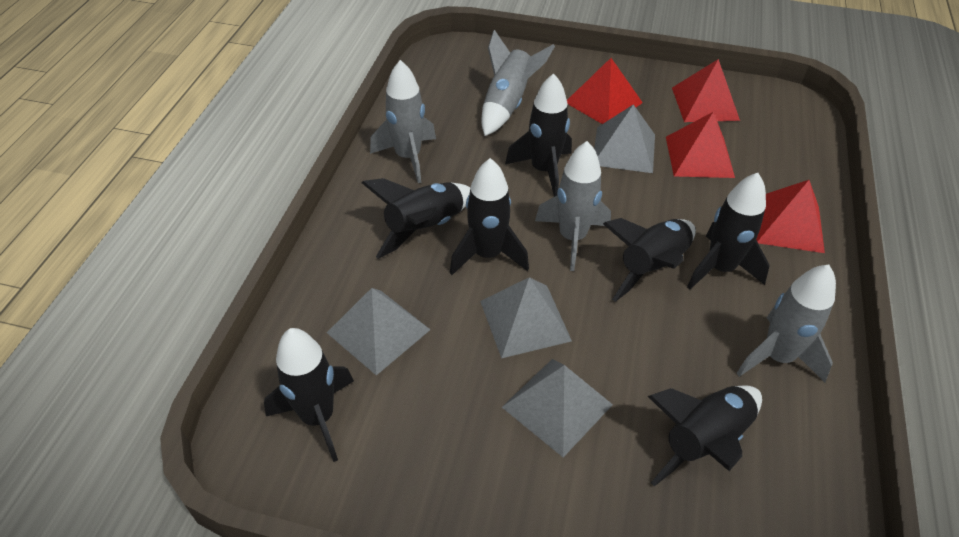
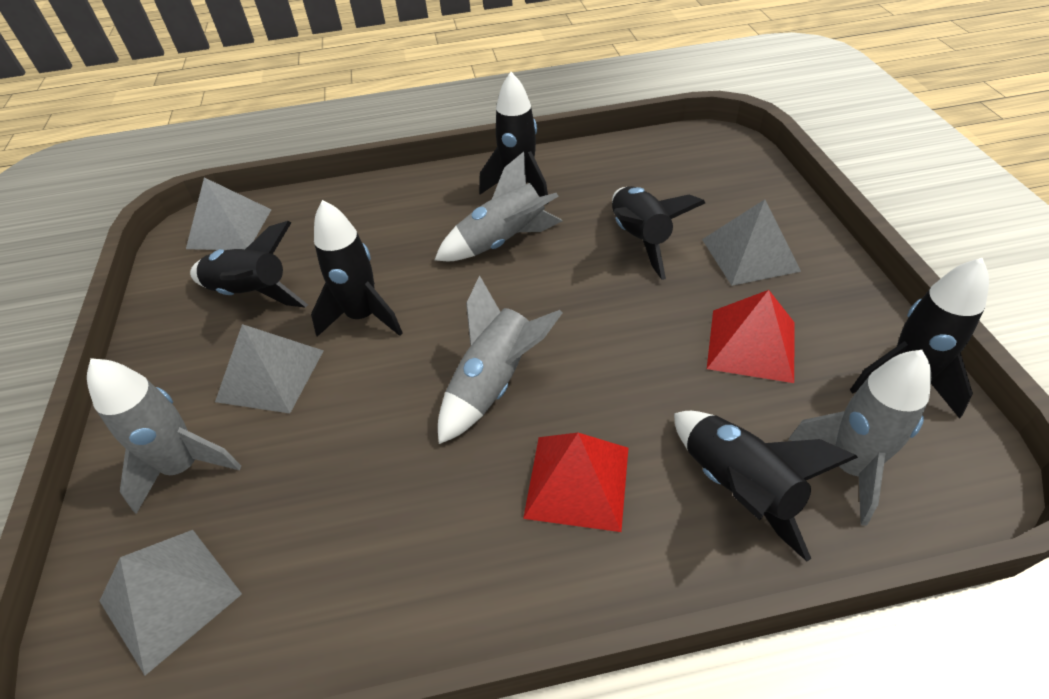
black rocket: 7 -> 6
red pyramid: 4 -> 2

